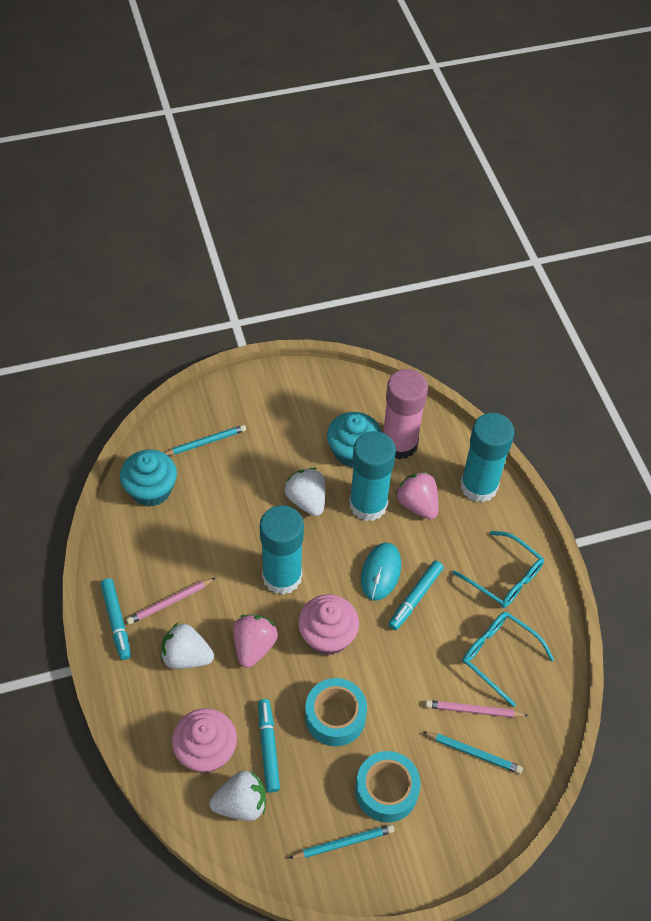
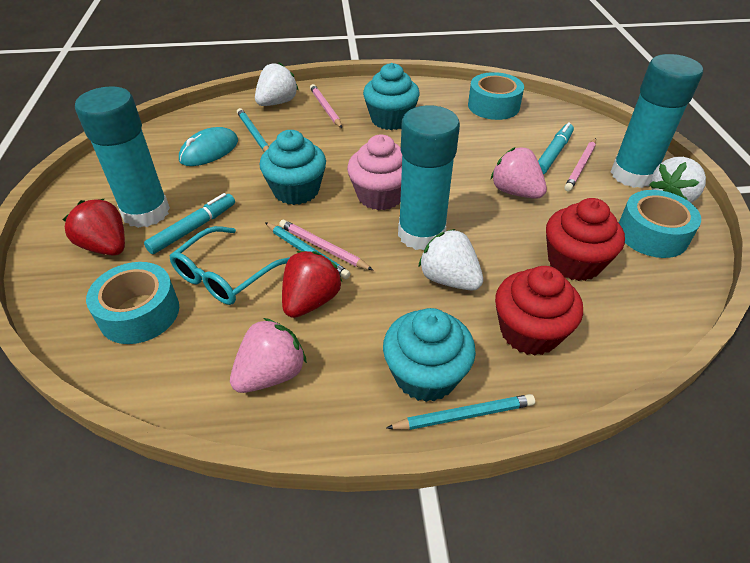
pink cupcake: 2 -> 1
pink glue stick: 1 -> 0
pink pencil: 2 -> 3
red cupcake: 0 -> 2
red strawberry: 0 -> 2
turquoise cupcake: 2 -> 3
turquoise glasses: 2 -> 1
turquoise marker: 3 -> 2
turquoise tape: 2 -> 3

